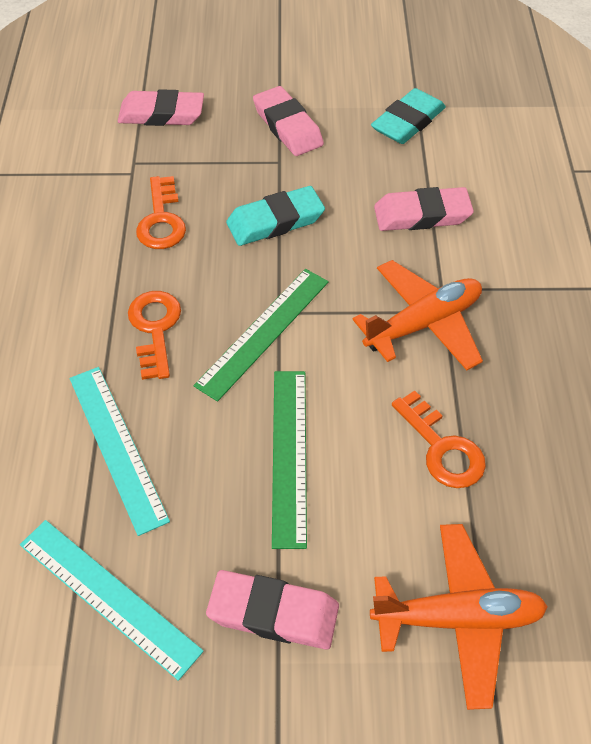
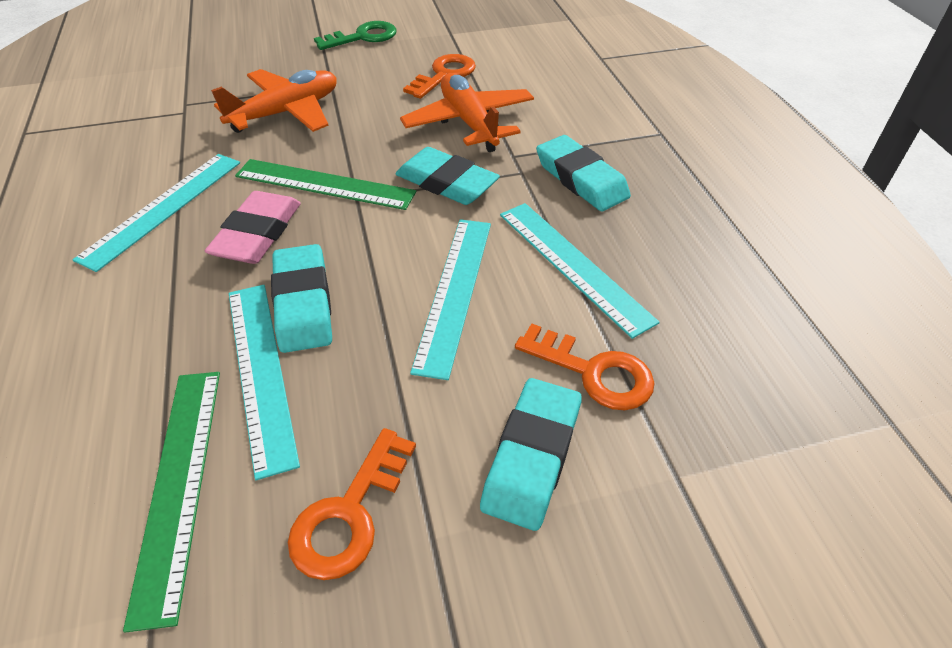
green key: 0 -> 1
pink eraser: 4 -> 1
turquoise eraser: 2 -> 4
turquoise ruler: 2 -> 4

